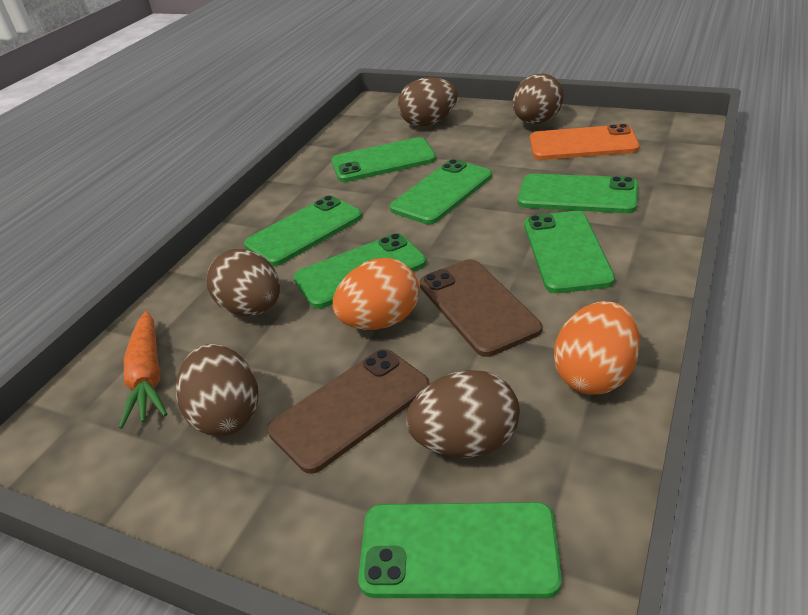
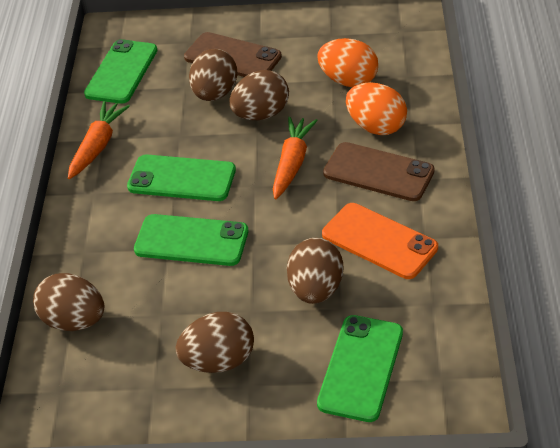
green phone: 7 -> 4
orange carrot: 1 -> 2

